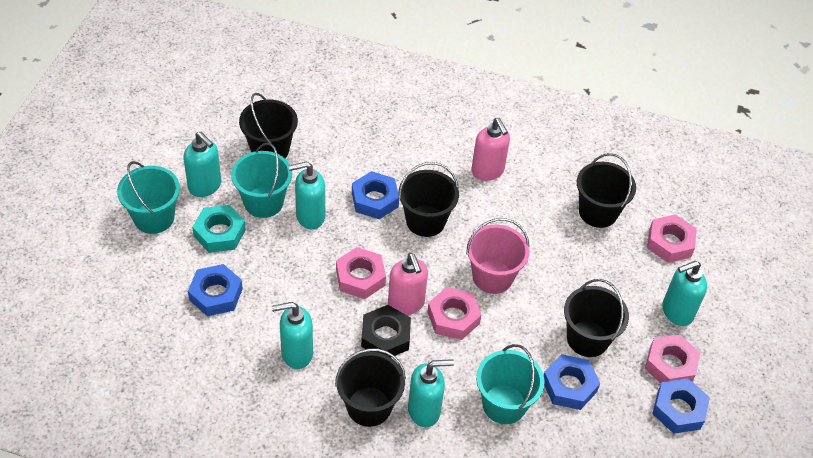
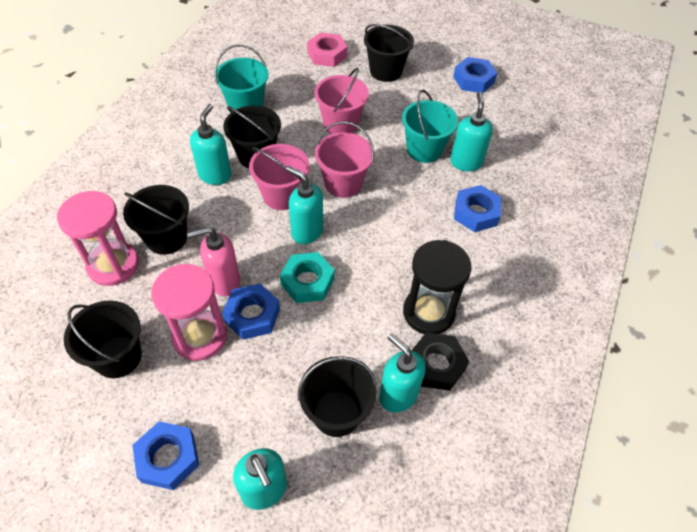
black hourglass: 0 -> 1
pink bucket: 1 -> 3
pink hourglass: 0 -> 2
pink nut: 4 -> 1
pink soap dispenser: 2 -> 1
turquoise bucket: 3 -> 2

